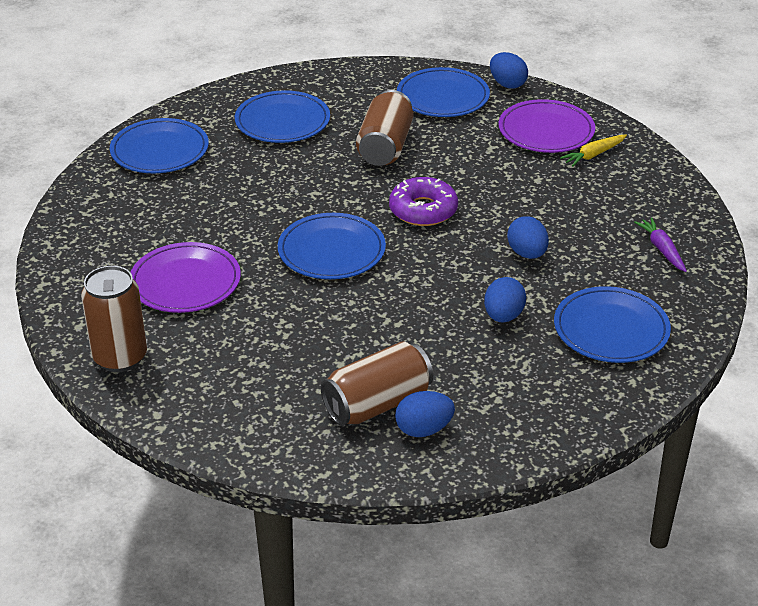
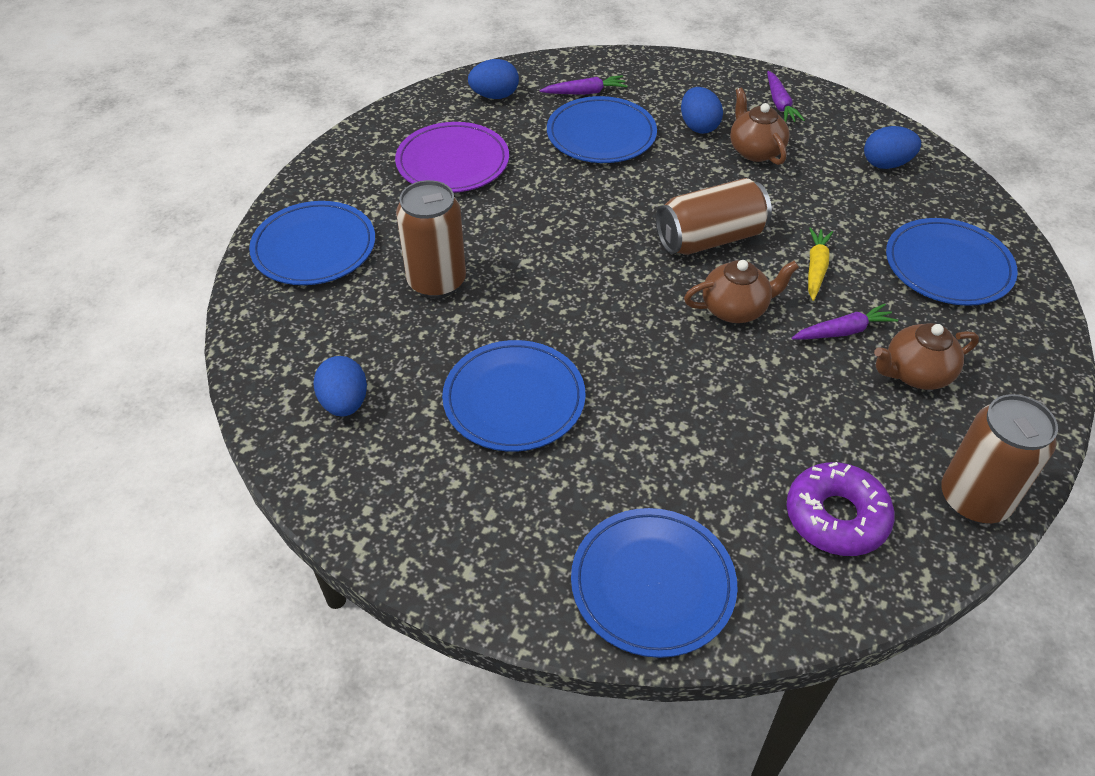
brown teapot: 0 -> 3
purple carrot: 1 -> 3
purple plate: 2 -> 1

